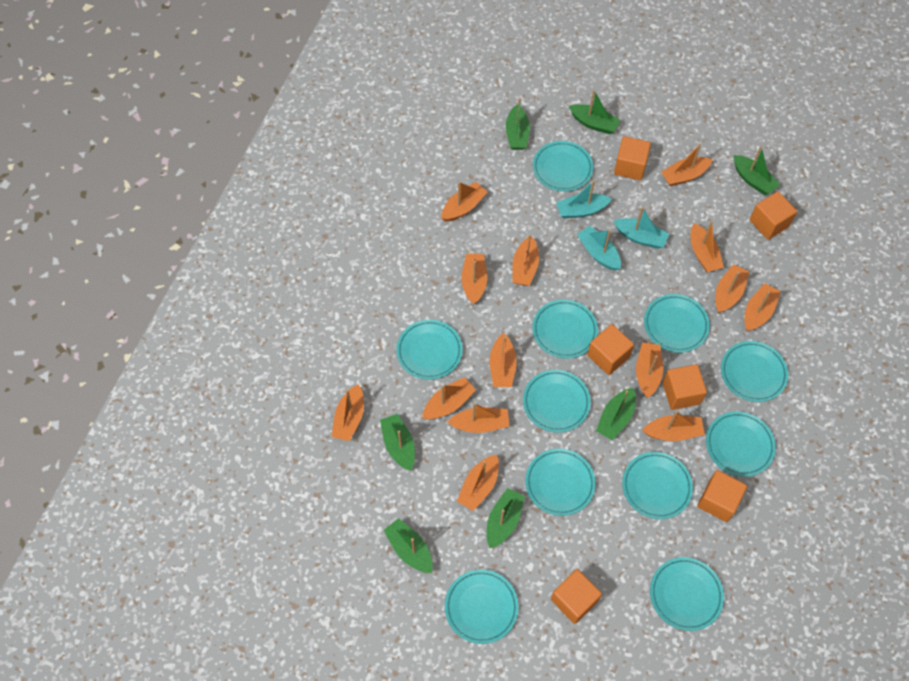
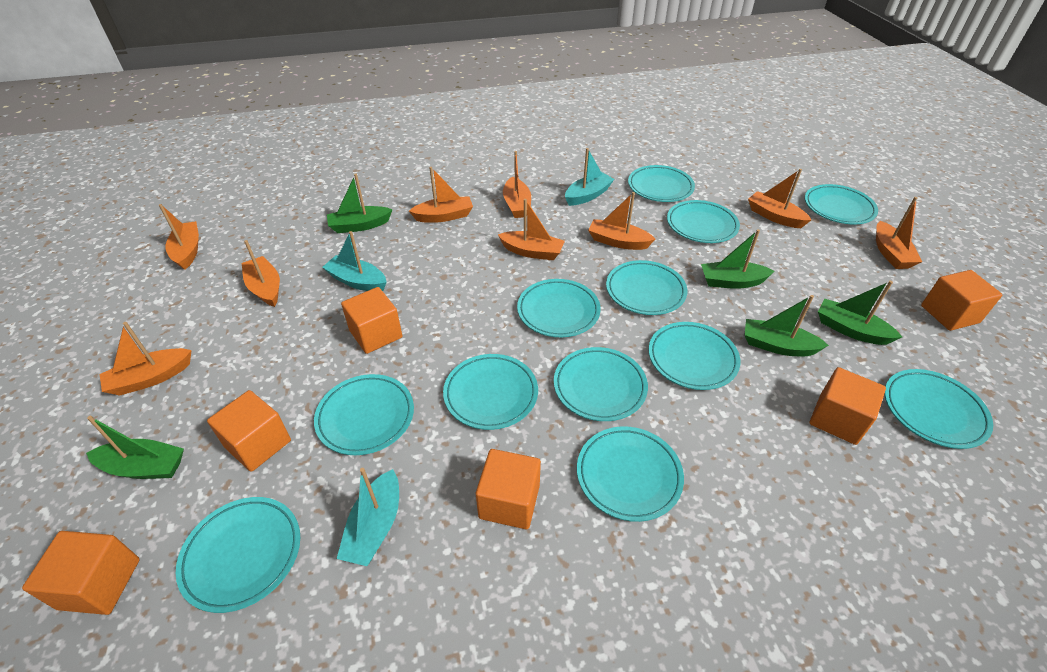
green boat: 7 -> 5
orange boat: 14 -> 9
turquoise plate: 11 -> 12

